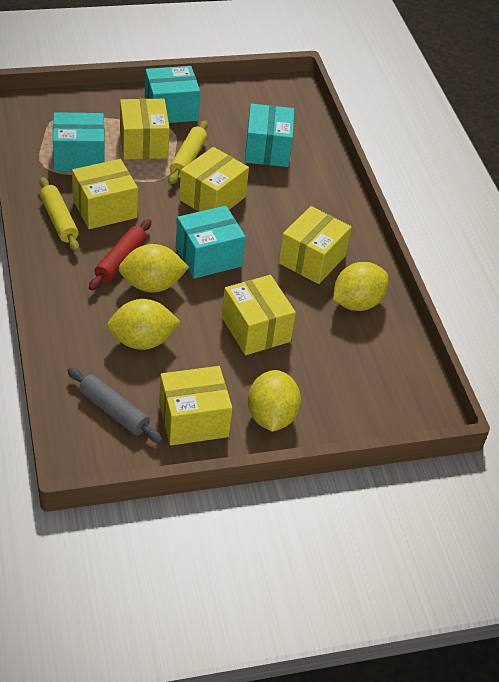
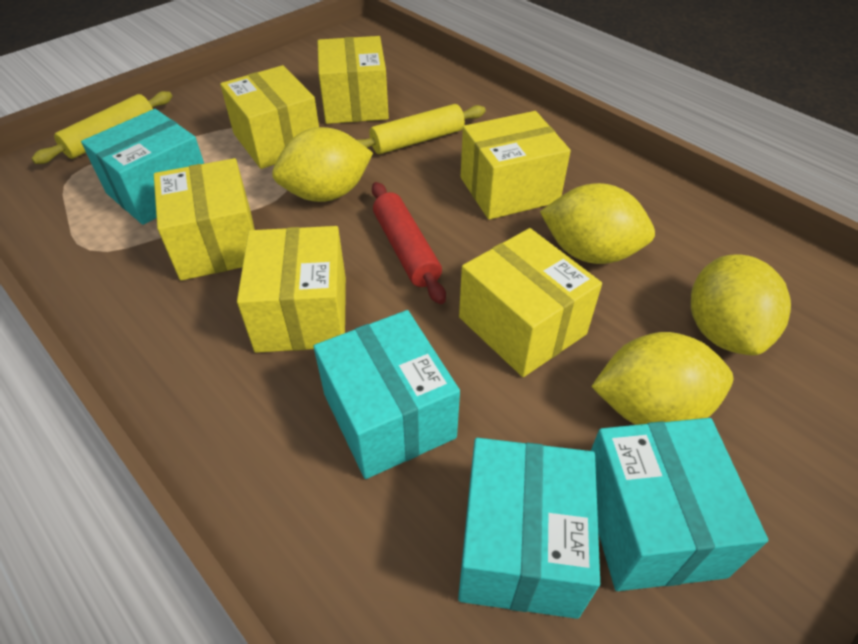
grey rolling pin: 1 -> 0

